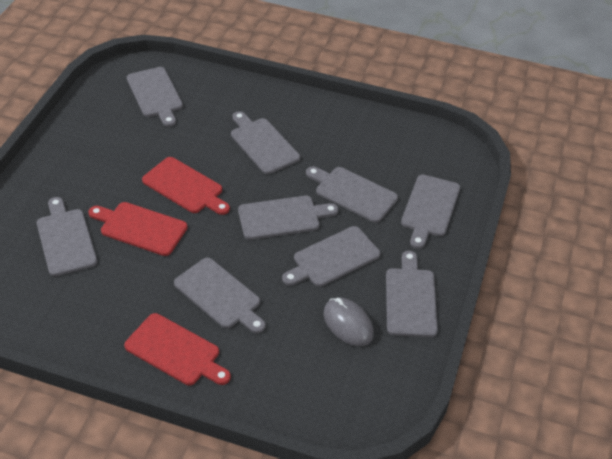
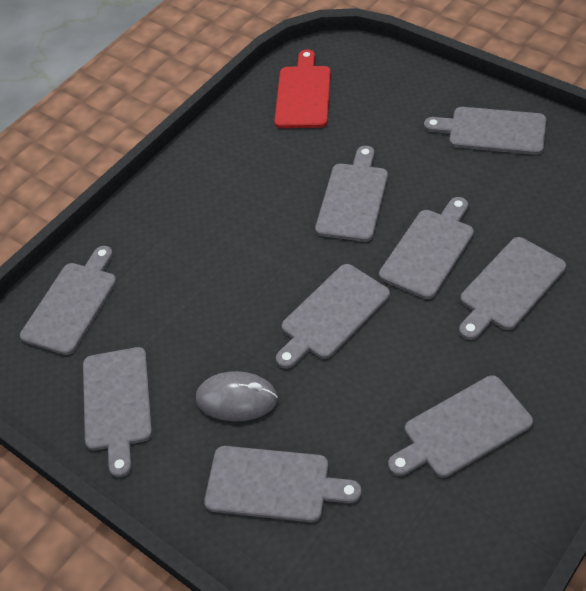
red cutting board: 3 -> 1

